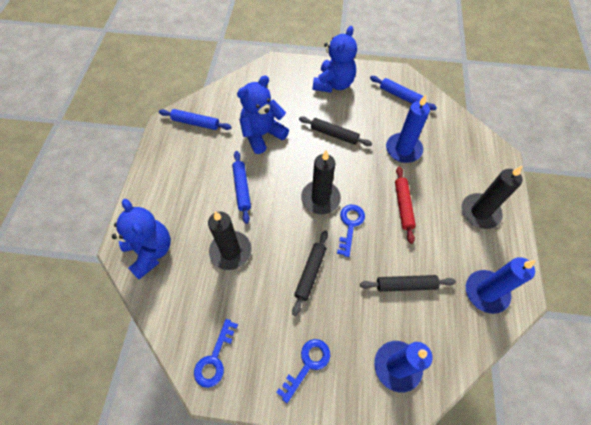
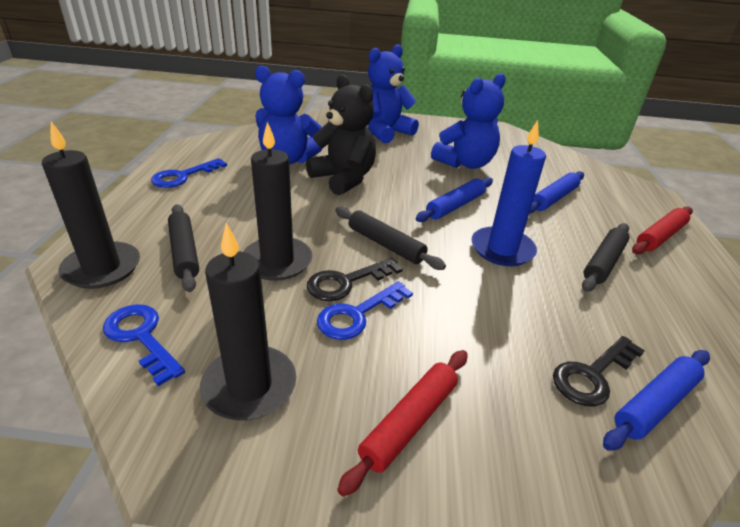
black key: 0 -> 2
black teddy bear: 0 -> 1
blue candle: 3 -> 1
red rolling pin: 1 -> 2

